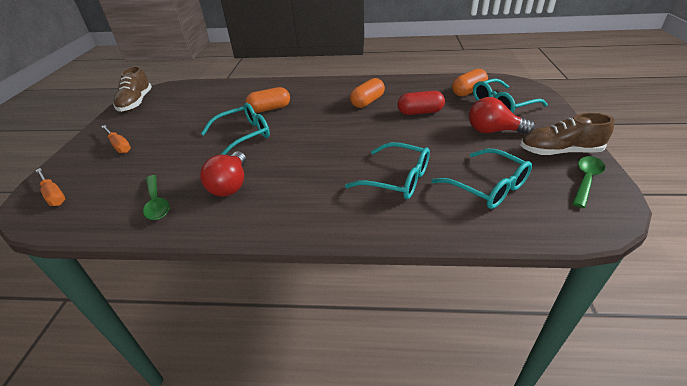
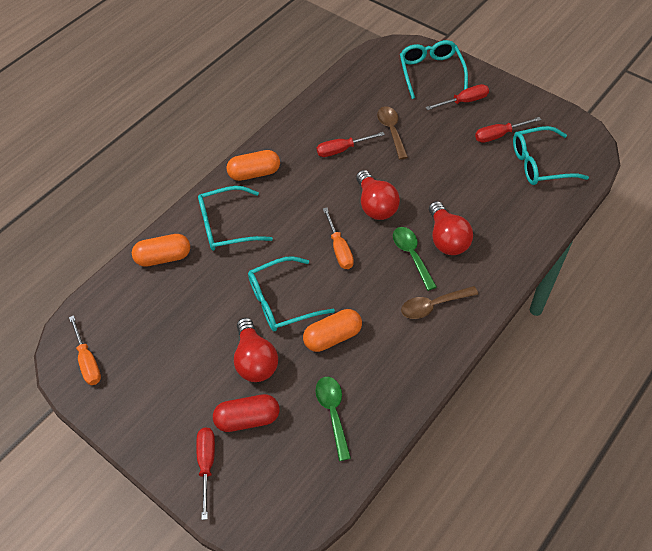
brown shoe: 2 -> 0
brown spoon: 0 -> 2
red light bulb: 2 -> 3
red screwdriver: 0 -> 4

